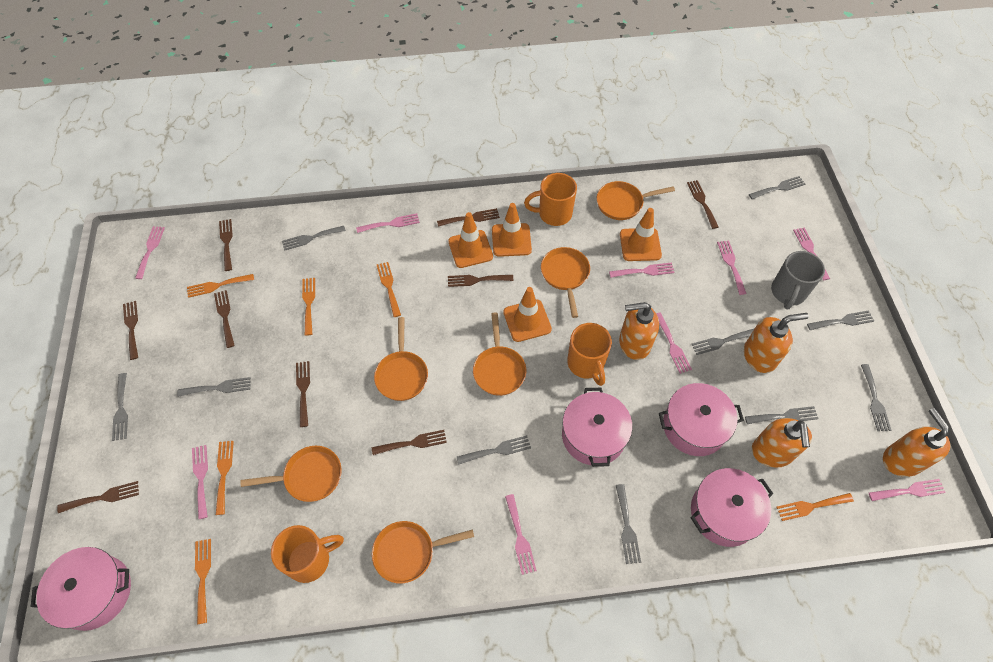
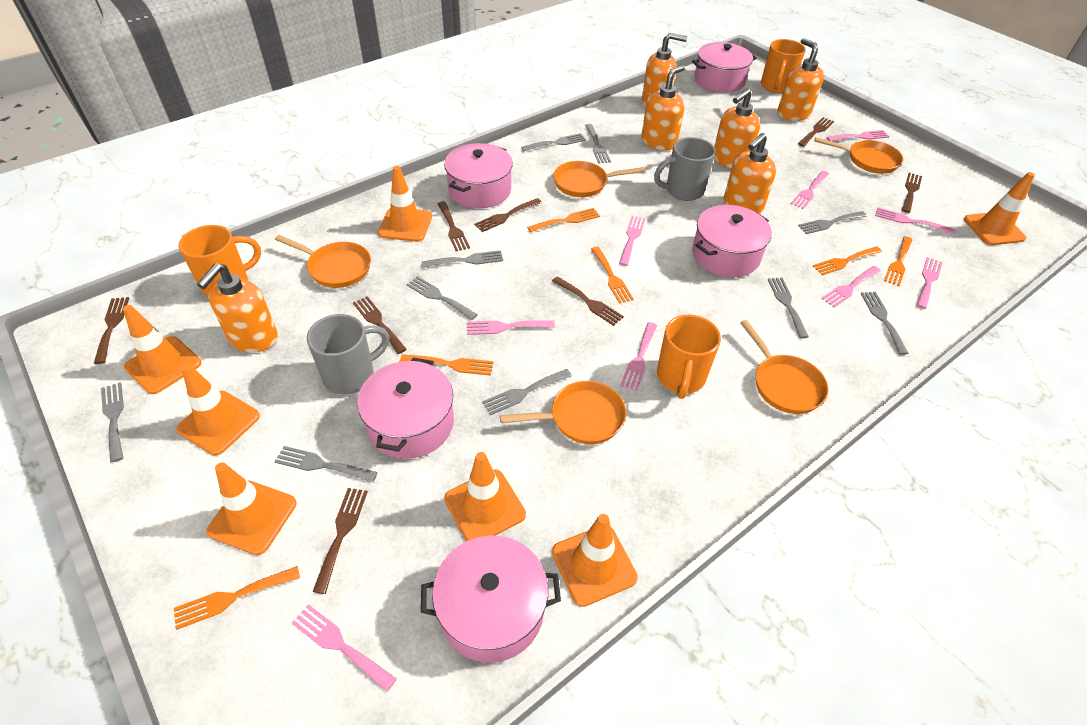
brown fork: 9 -> 8
grey mug: 1 -> 2
orange pan: 6 -> 5
orange soap dispenser: 4 -> 6
orange traffic cone: 4 -> 7
pink pot: 4 -> 5

